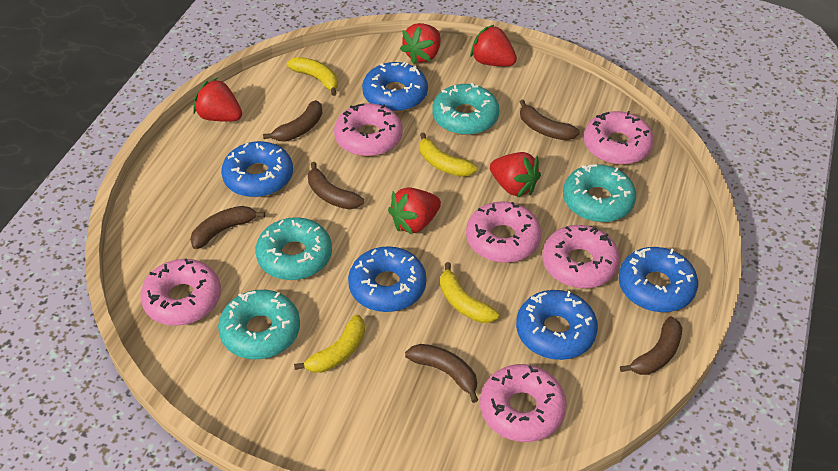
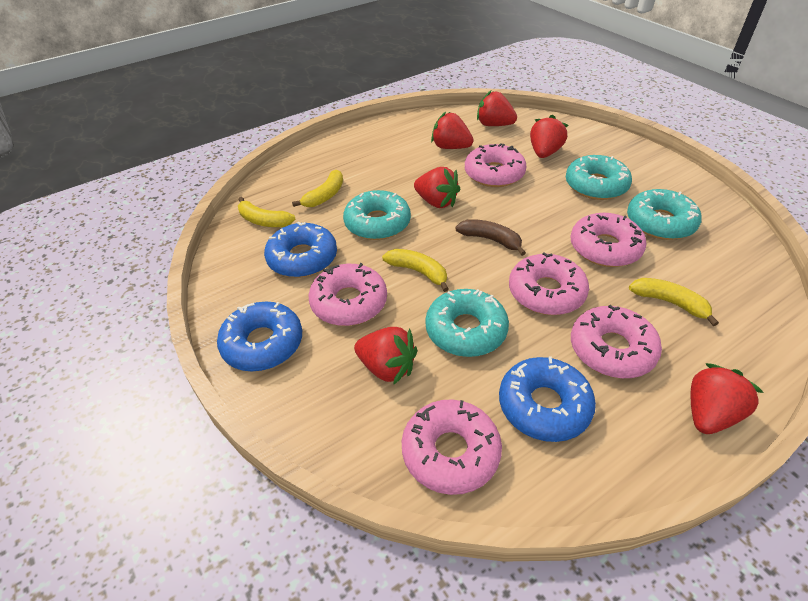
blue donut: 5 -> 3
brown banana: 6 -> 1
red strawberry: 5 -> 6

